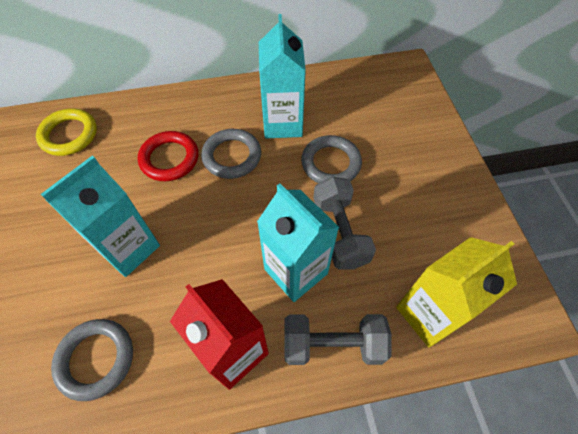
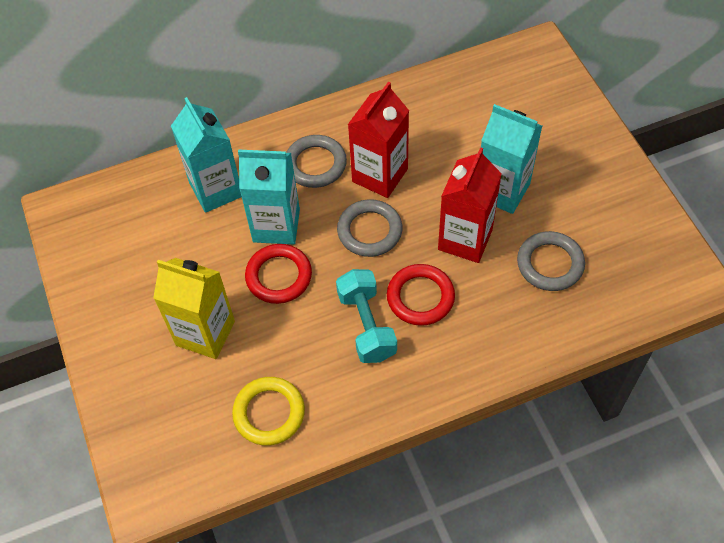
grey dumbbell: 2 -> 0
red carton: 1 -> 2
red ring: 1 -> 2
turquoise dumbbell: 0 -> 1

